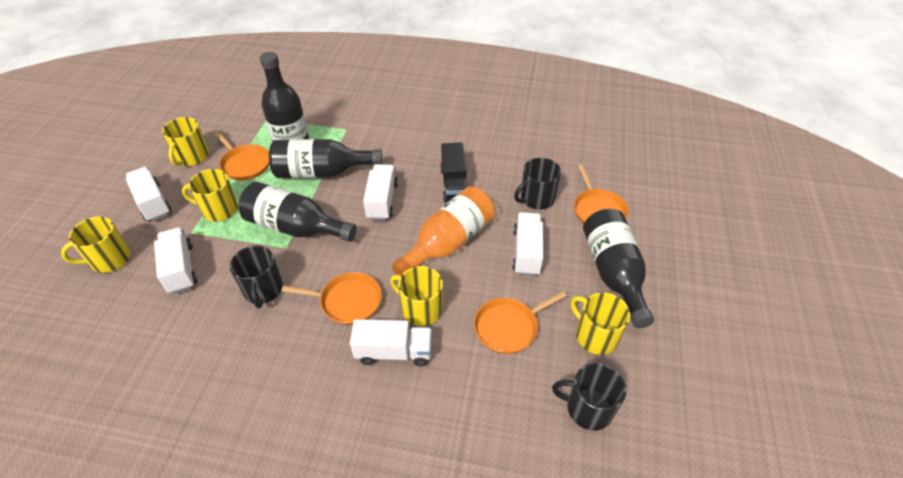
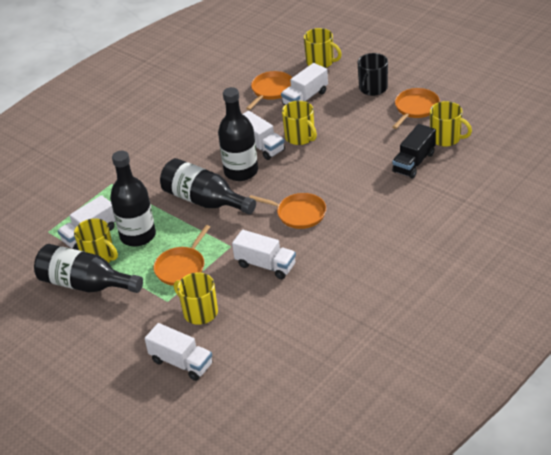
black mug: 3 -> 1
orange bottle: 1 -> 0

